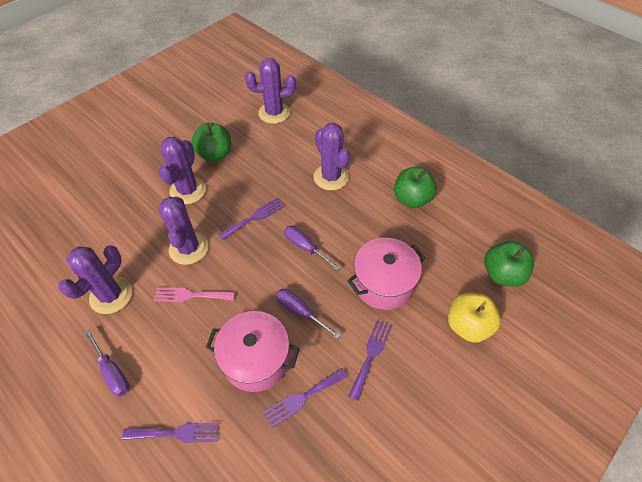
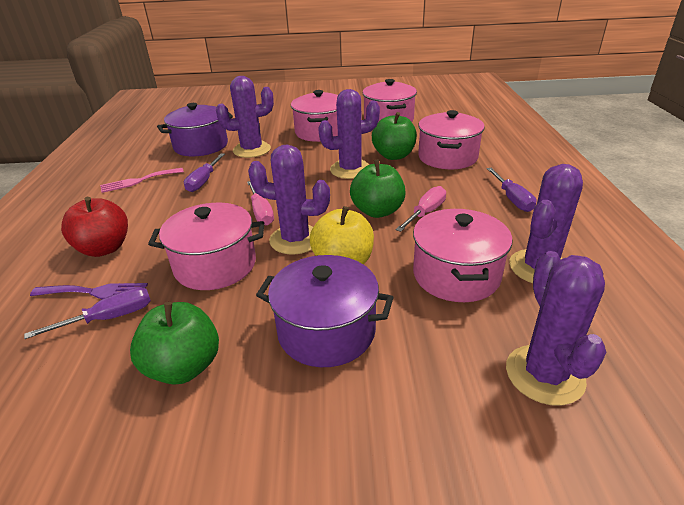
pink pot: 2 -> 5
pink screwdriver: 0 -> 2
purple fork: 4 -> 1
purple pot: 0 -> 2
red apple: 0 -> 1

